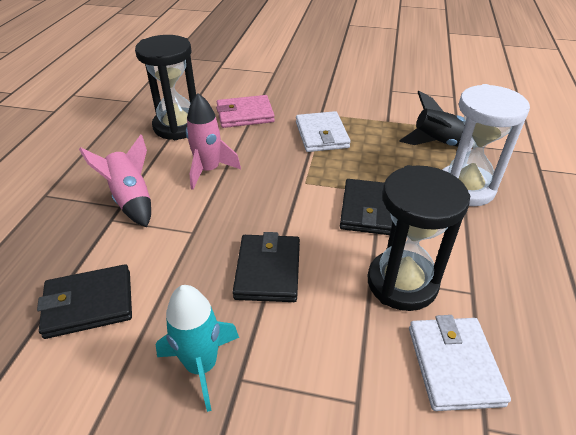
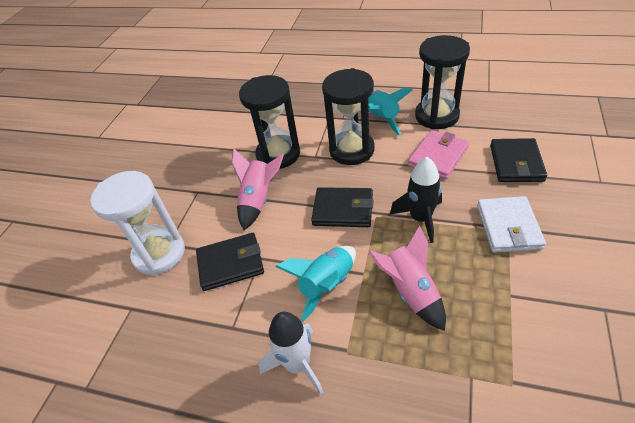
black hourglass: 2 -> 3
turquoise rocket: 1 -> 2
white rocket: 0 -> 1
white wallet: 2 -> 1

